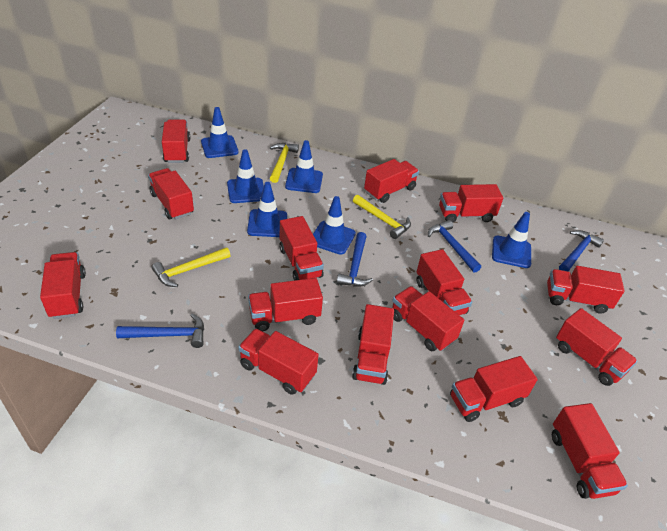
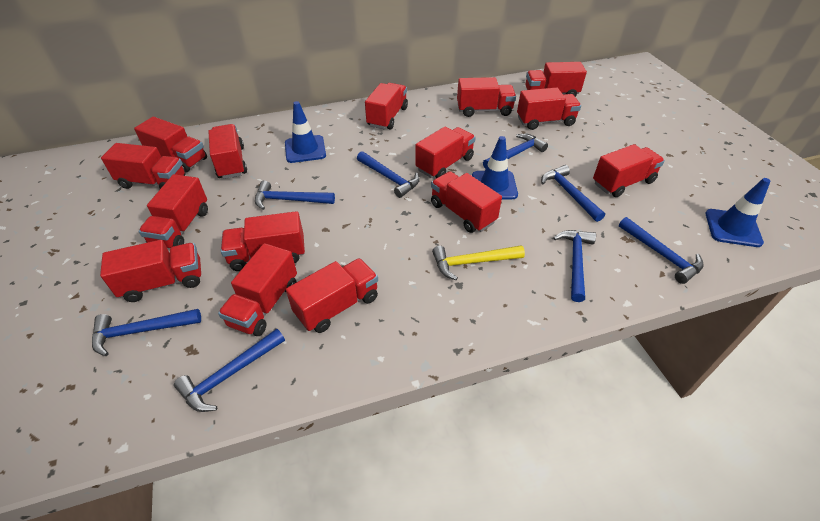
blue hammer: 4 -> 8
blue traffic cone: 6 -> 3
yellow hammer: 3 -> 1

